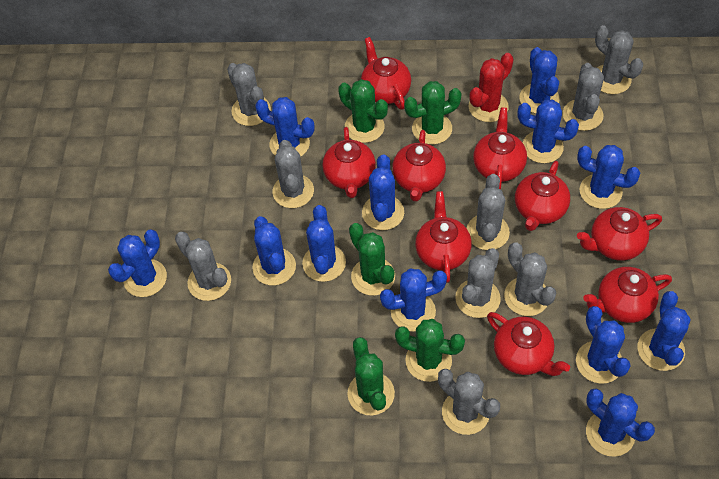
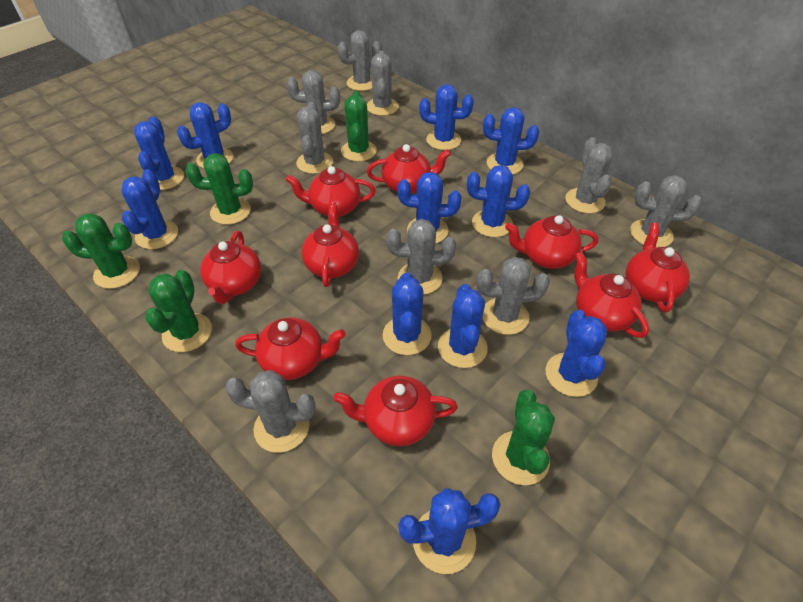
blue cactus: 12 -> 11
red cactus: 1 -> 0

